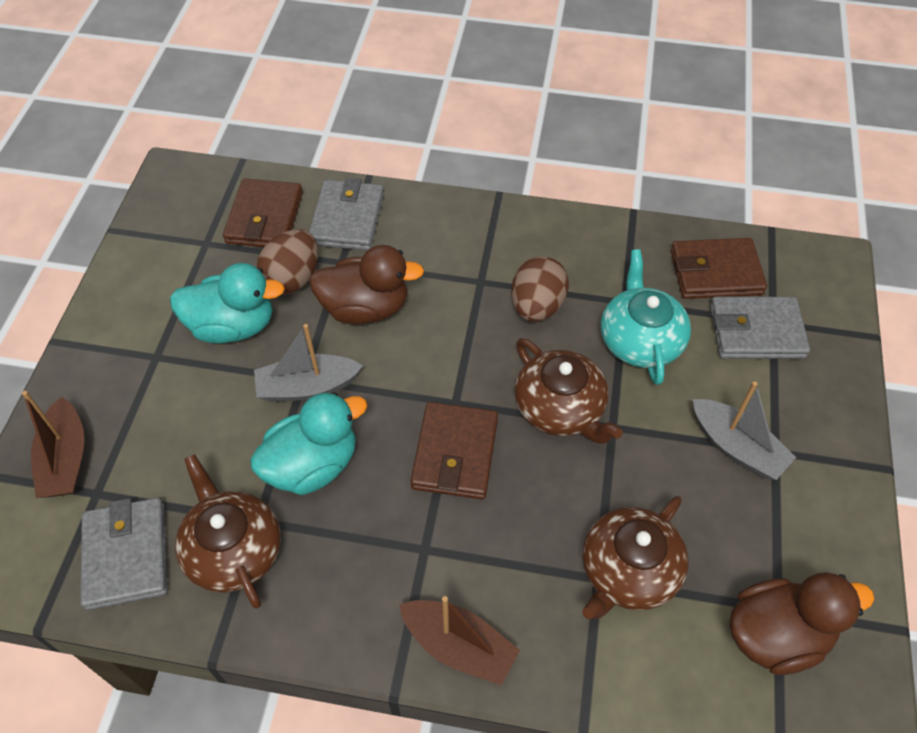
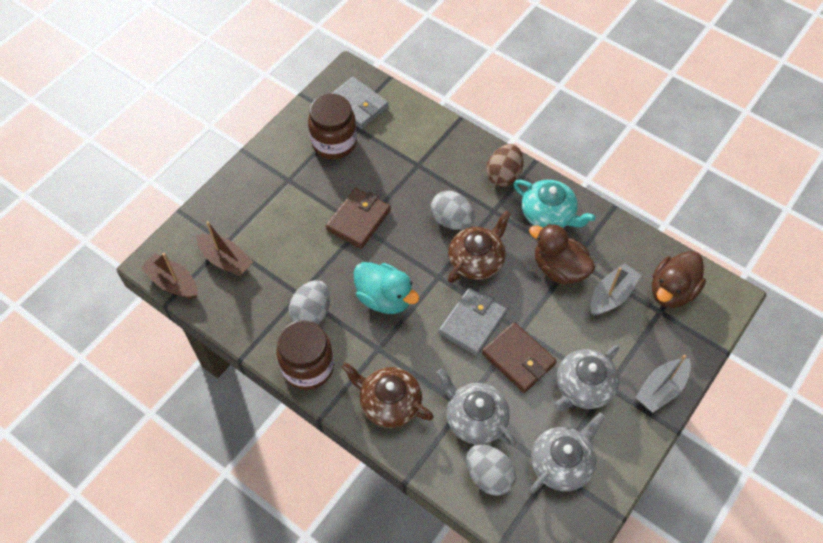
brown egg: 2 -> 1
brown jar: 0 -> 2
brown teapot: 3 -> 2
brown wallet: 3 -> 2
grey egg: 0 -> 3
grey teapot: 0 -> 3
grey wallet: 3 -> 2
turquoise duck: 2 -> 1

